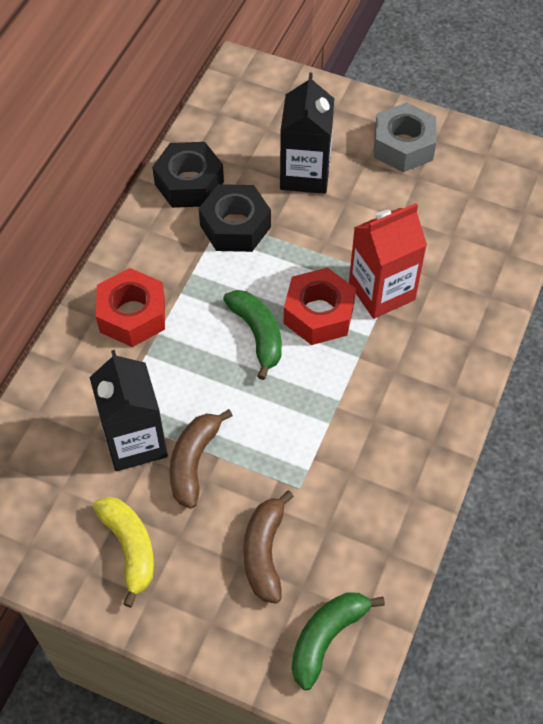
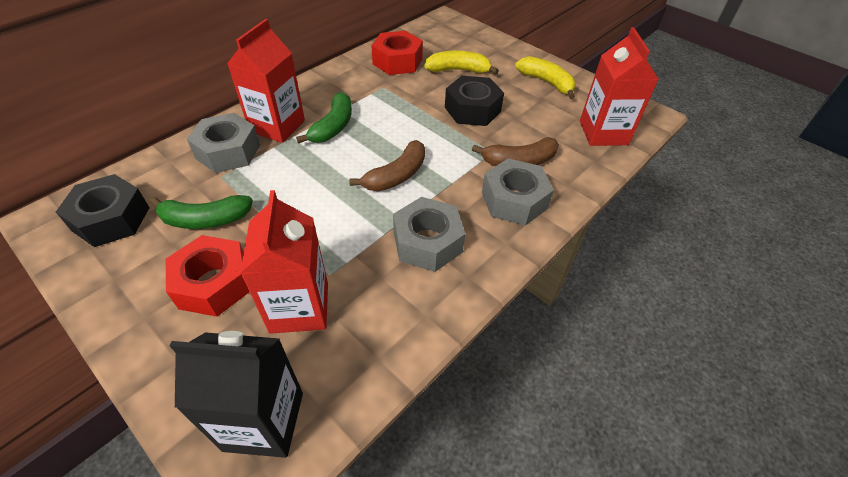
black carton: 2 -> 1
grey nut: 1 -> 3
red carton: 1 -> 3
yellow banana: 1 -> 2

